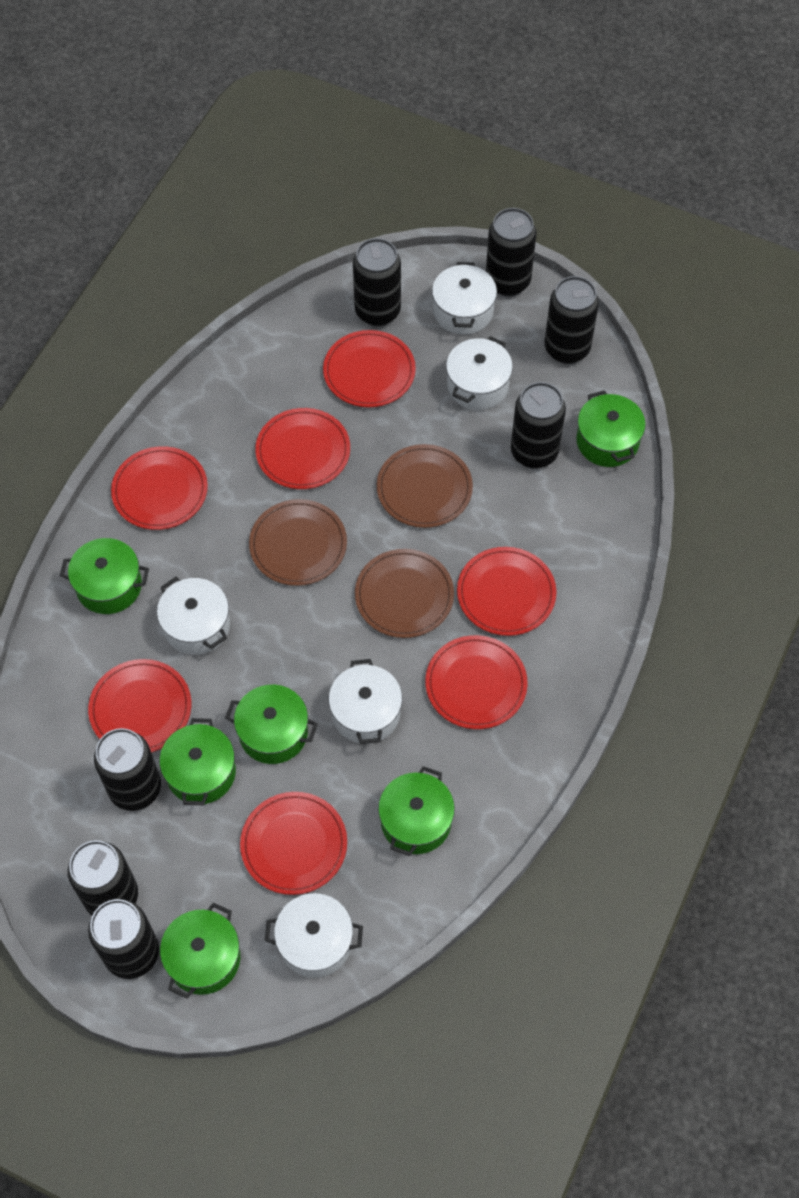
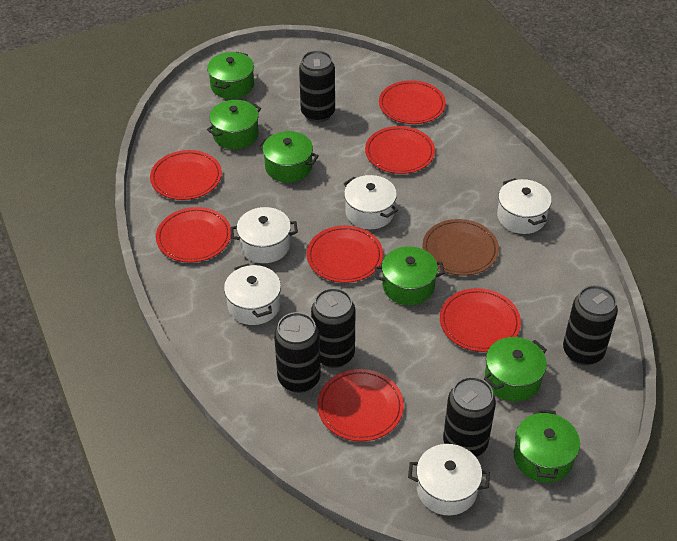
black can: 7 -> 5
brown plate: 3 -> 1

